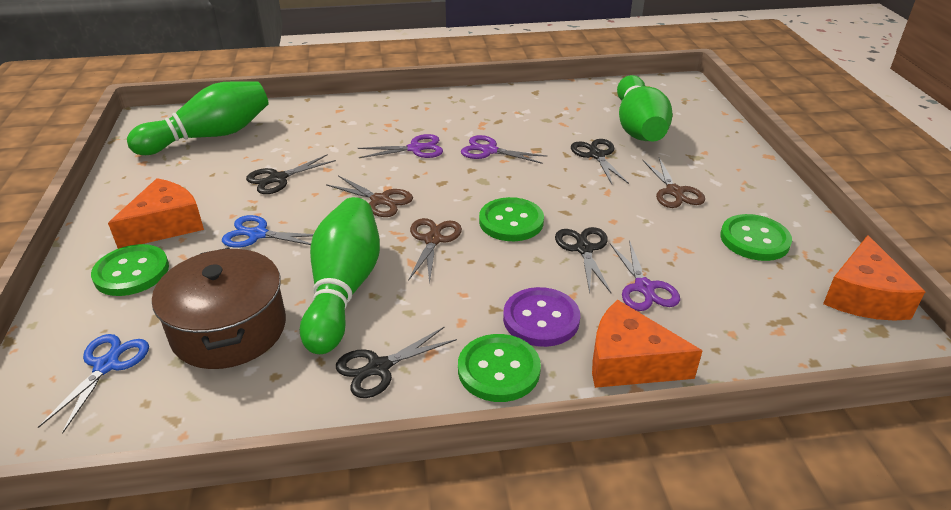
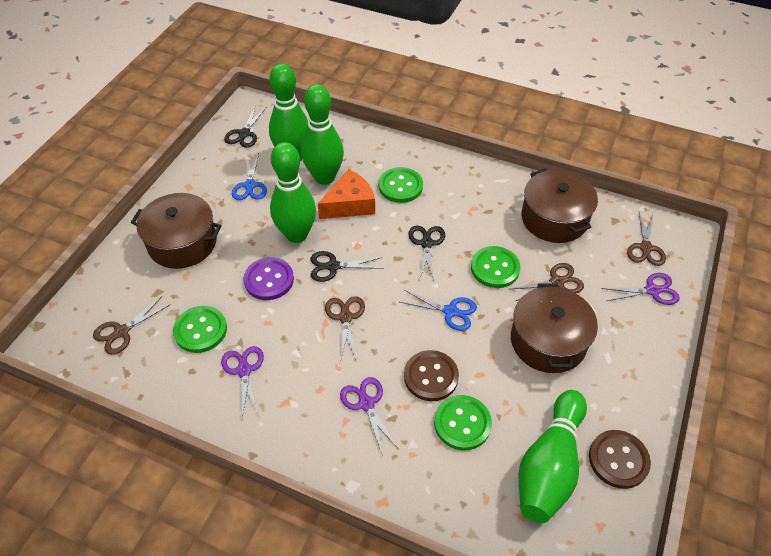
black scissors: 4 -> 3
brown button: 0 -> 2
brown pot: 1 -> 3
brown scissors: 3 -> 4
green bowling pin: 3 -> 4
orange cheese: 3 -> 1

